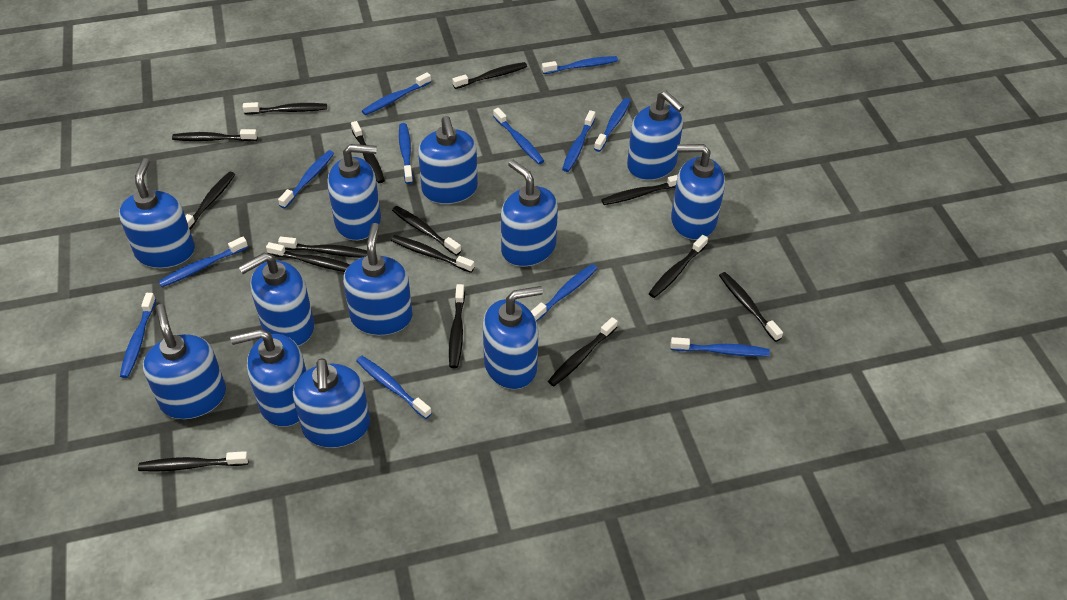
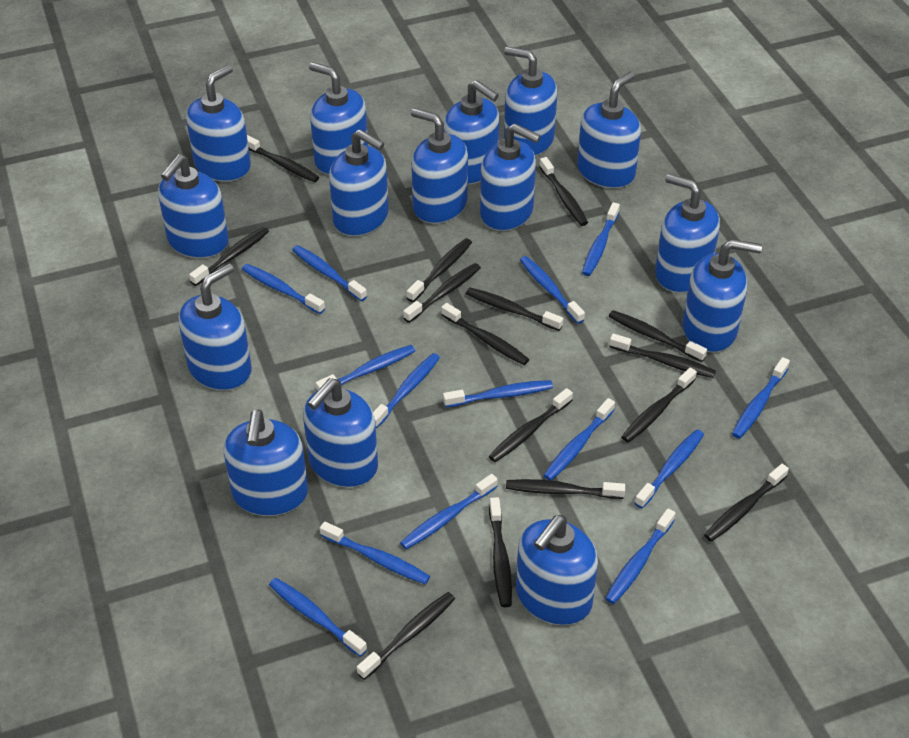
blue soap dispenser: 12 -> 15
blue toothbrush: 12 -> 14

